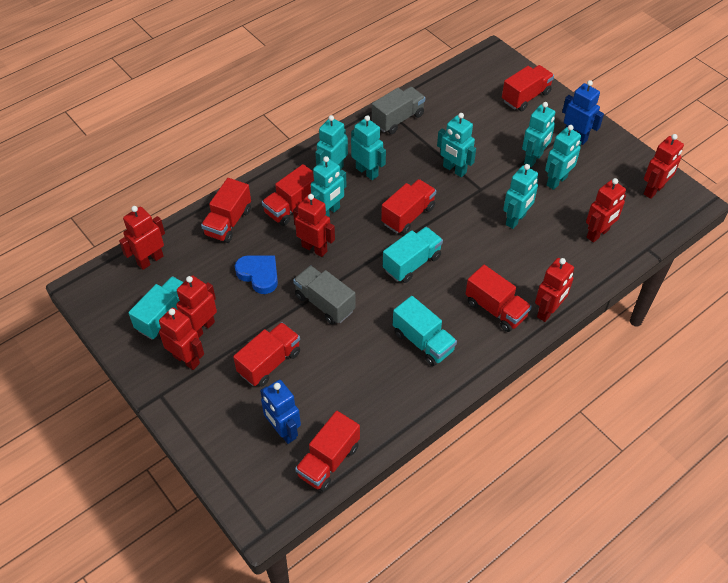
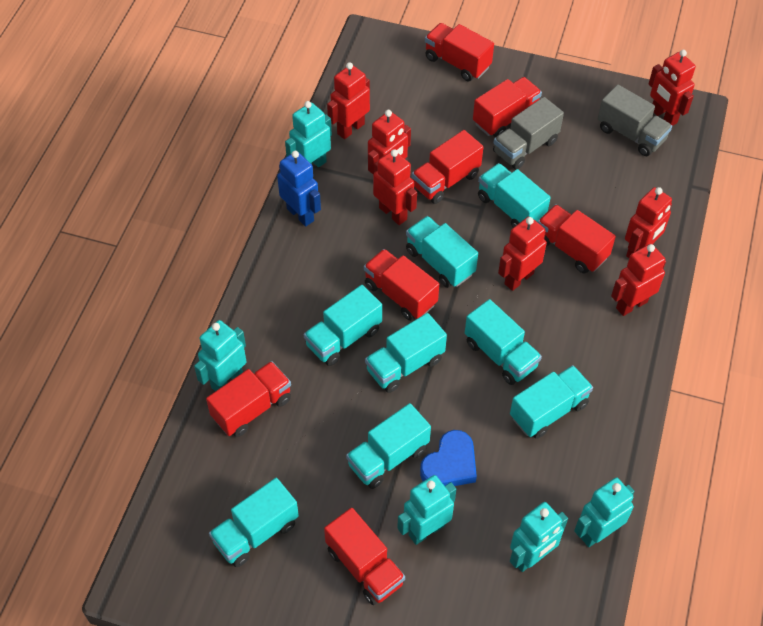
blue robot: 2 -> 1
turquoise robot: 7 -> 5
turquoise truck: 3 -> 8

